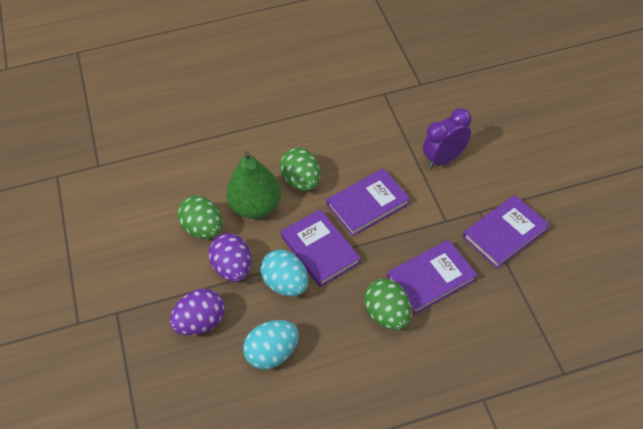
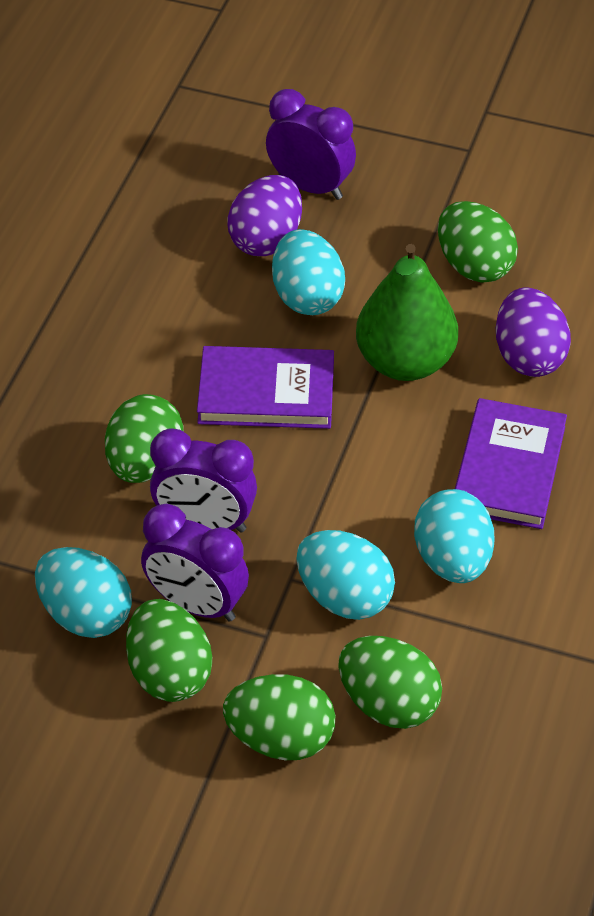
green egg: 3 -> 5
purple book: 4 -> 2
purple clock: 1 -> 3
turquoise egg: 2 -> 4

